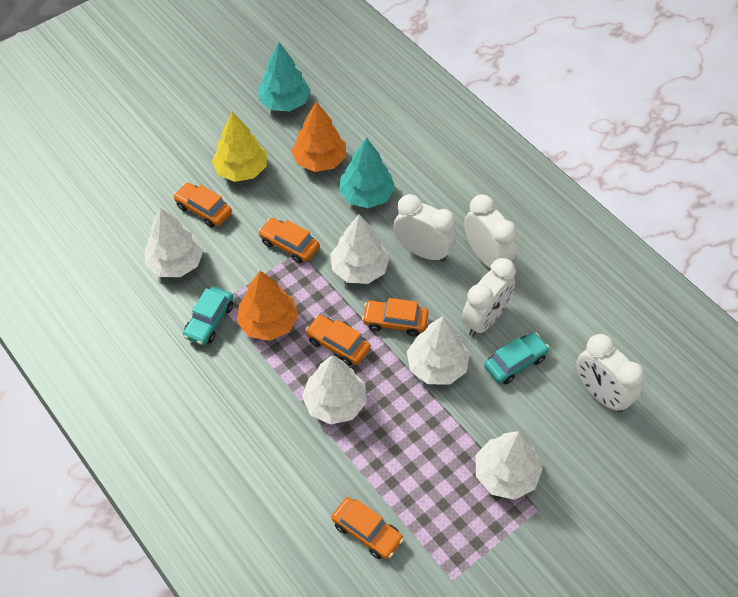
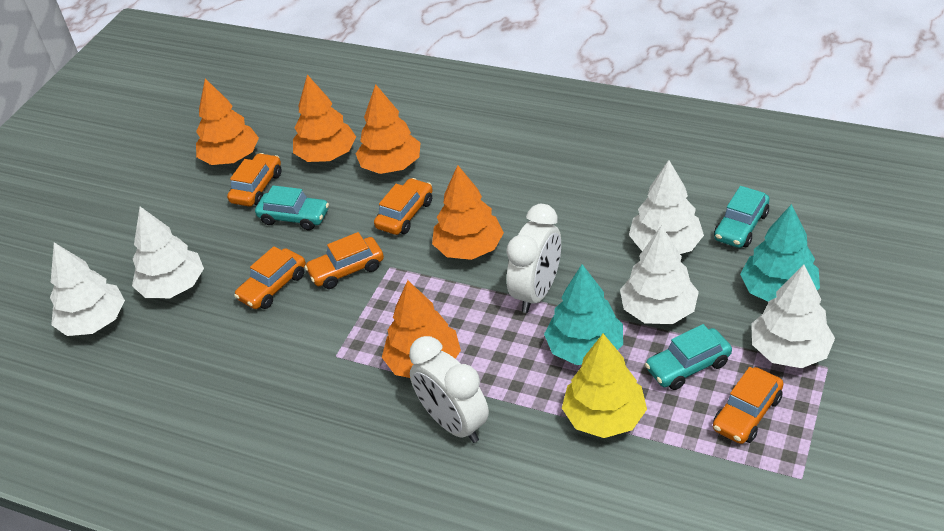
orange tree: 2 -> 5
turquoise car: 2 -> 3
white clock: 4 -> 2

